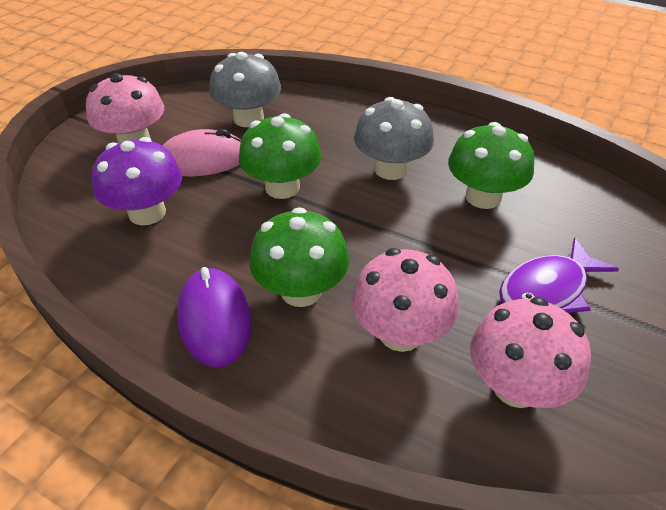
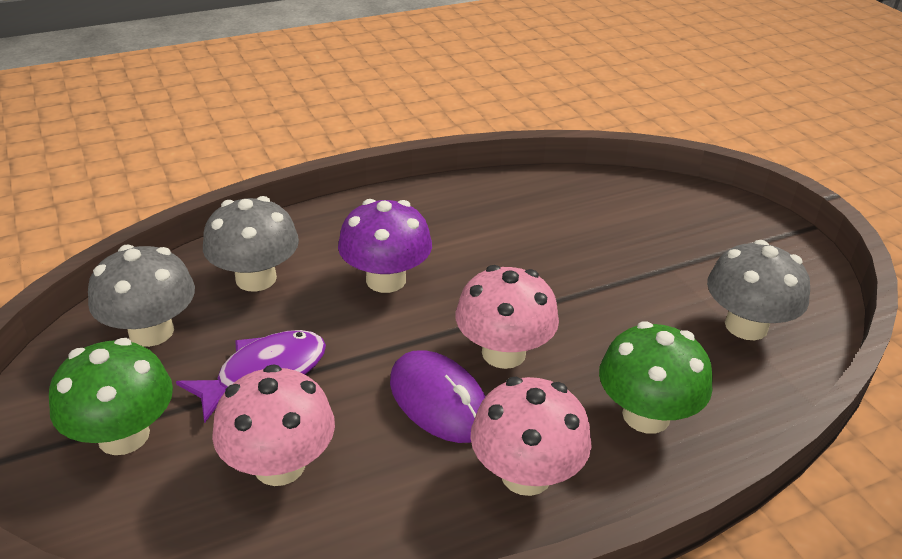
green mushroom: 3 -> 2
grey mushroom: 2 -> 3
pink mouse: 1 -> 0

